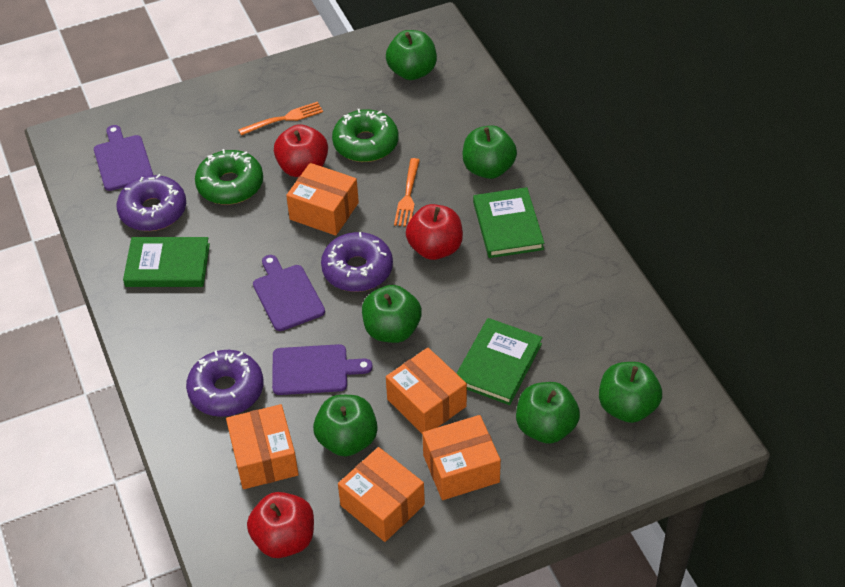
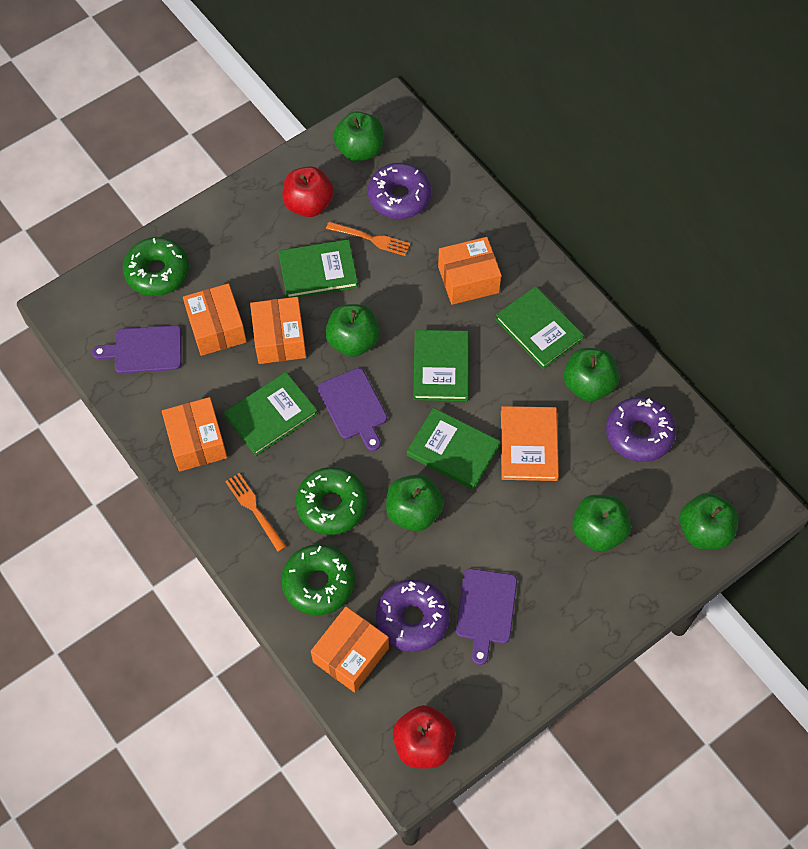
green book: 3 -> 5
green donut: 2 -> 3
orange book: 0 -> 1
red apple: 3 -> 2

